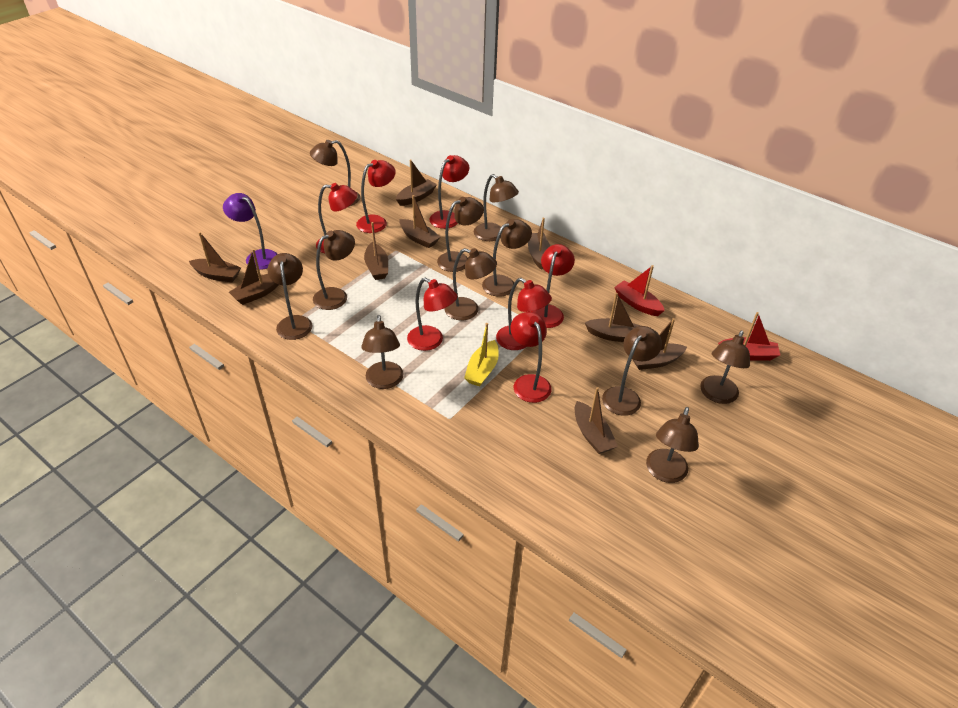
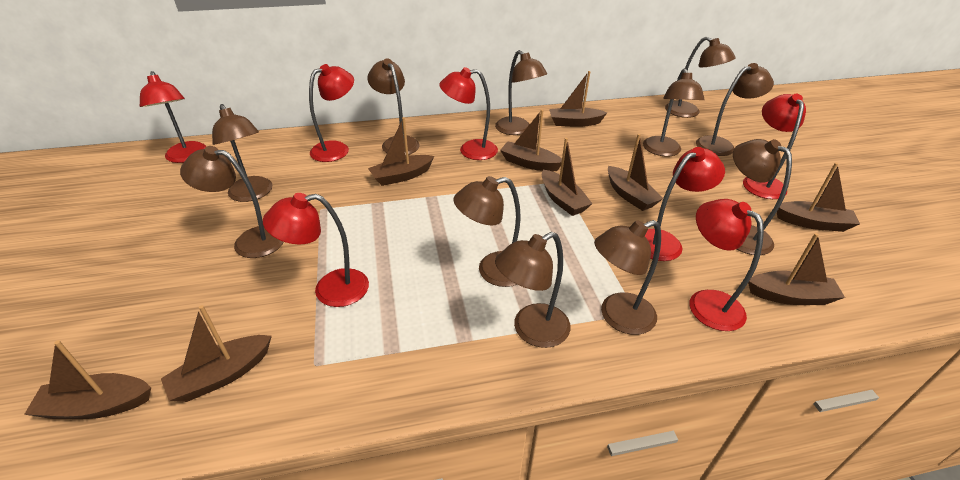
purple lamp: 1 -> 0
red boat: 2 -> 0
yellow boat: 1 -> 0

